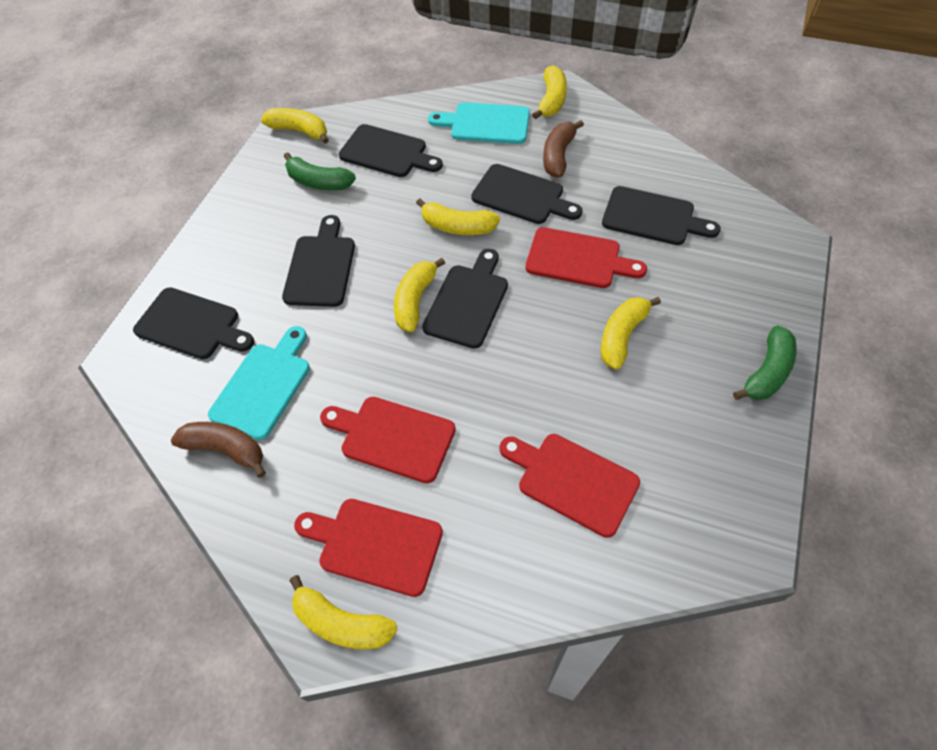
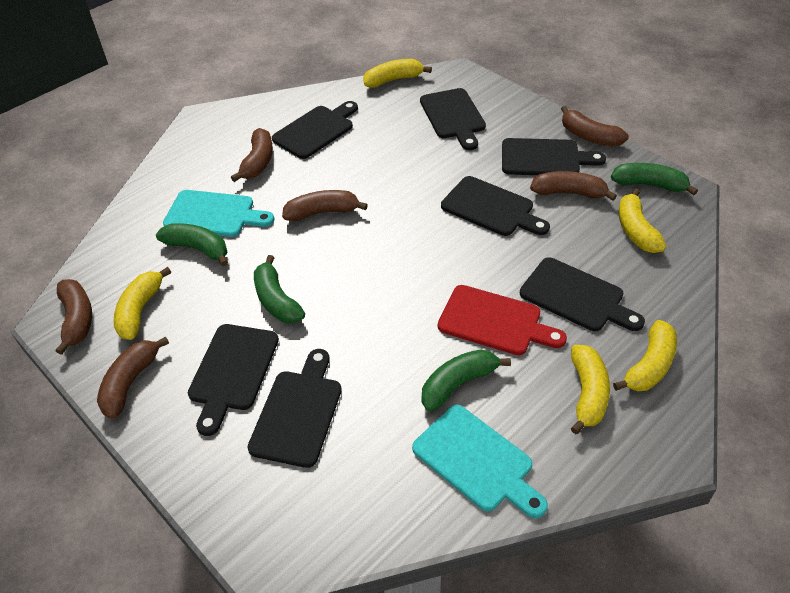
black cutting board: 6 -> 7
brown banana: 2 -> 6
green banana: 2 -> 4
red cutting board: 4 -> 1
yellow banana: 6 -> 5

